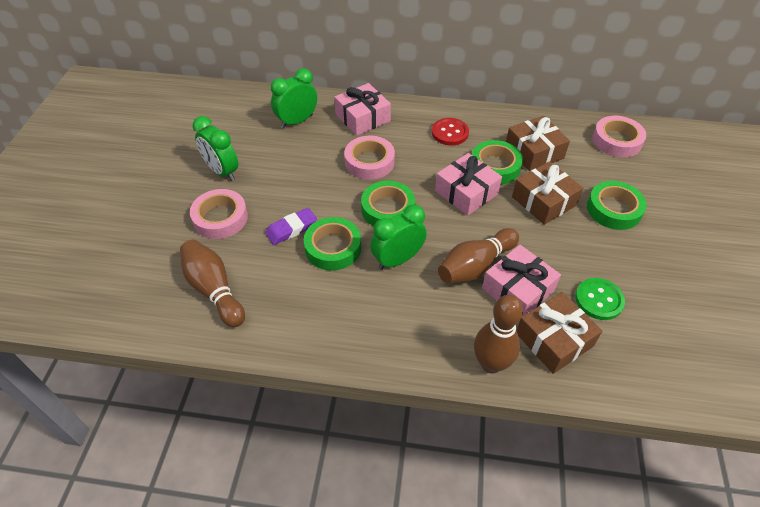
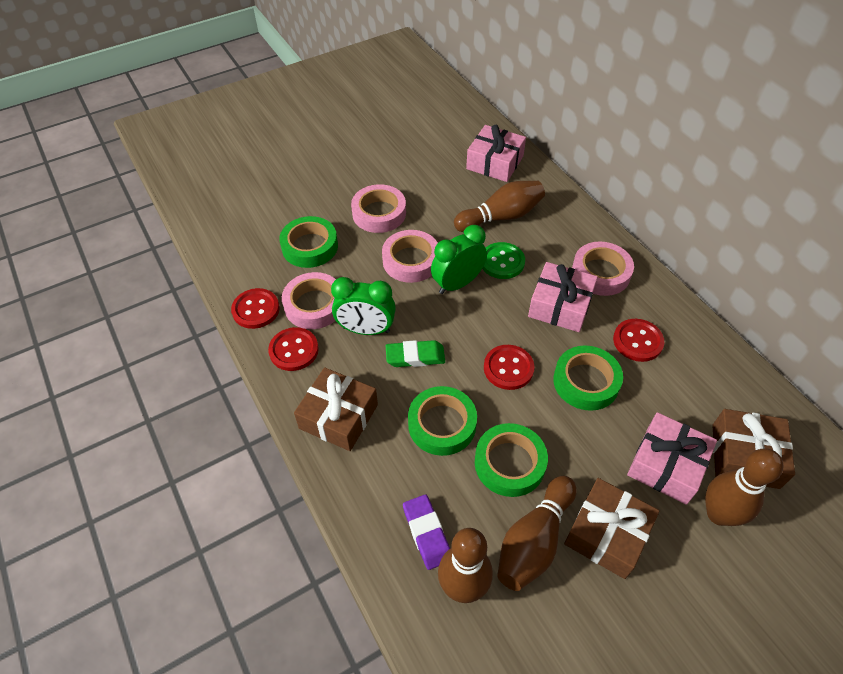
brown bowling pin: 3 -> 4
green clock: 3 -> 2
green eraser: 0 -> 1
pink tape: 3 -> 4
red button: 1 -> 4

